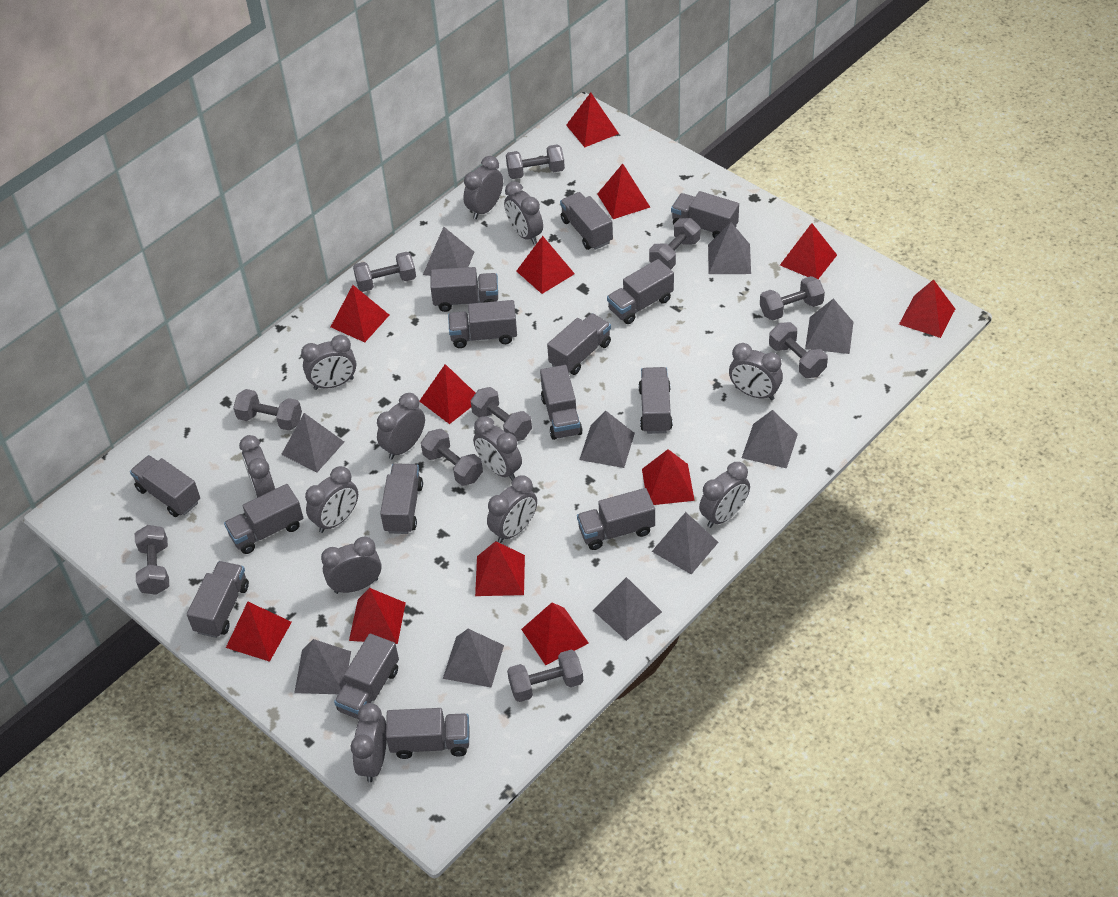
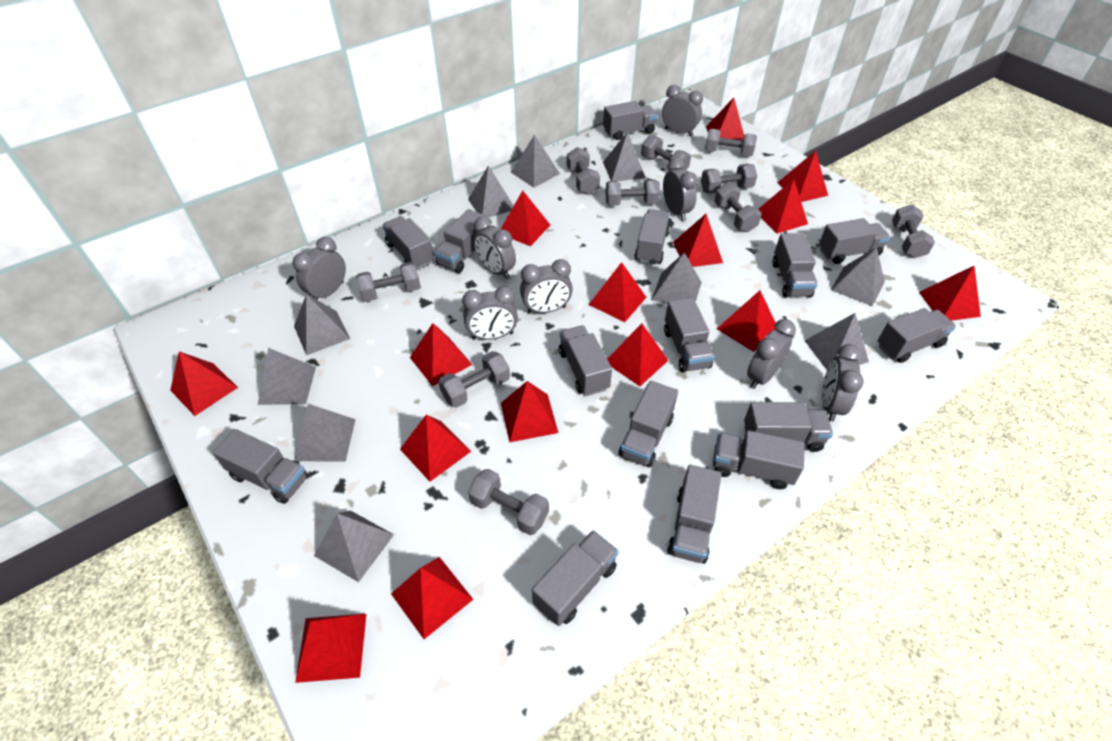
grey clock: 12 -> 8
red pyramid: 12 -> 15

